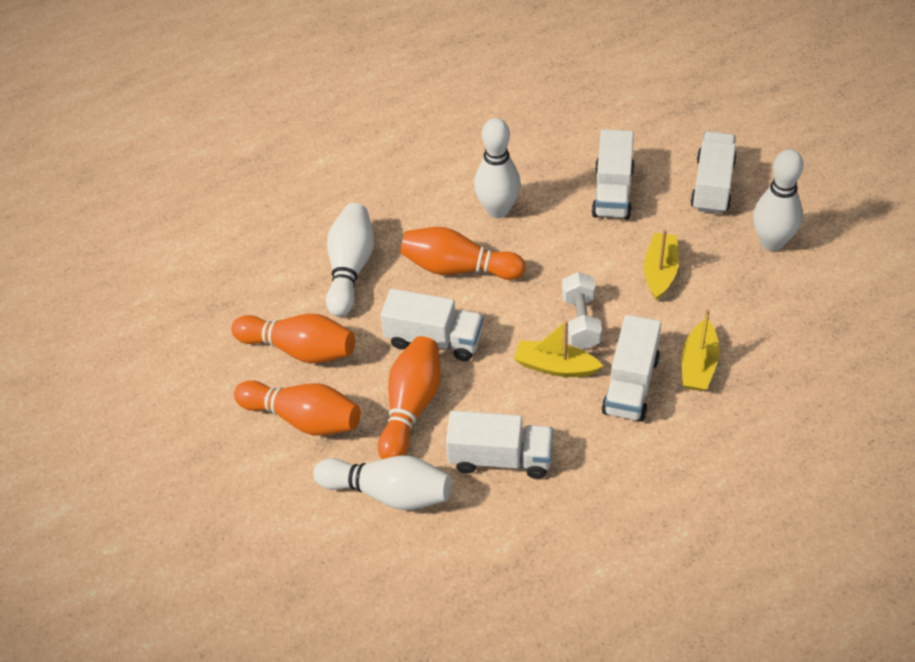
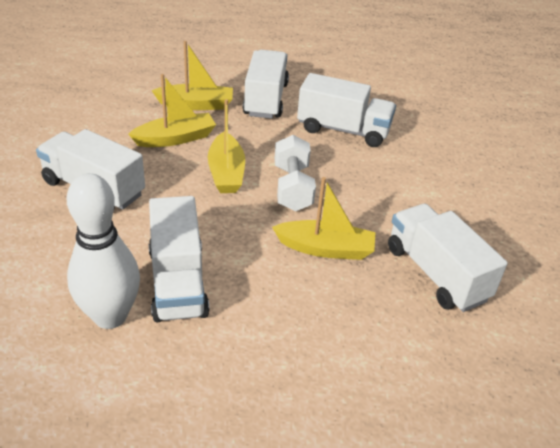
orange bowling pin: 4 -> 0
white bowling pin: 4 -> 1
yellow boat: 3 -> 4

